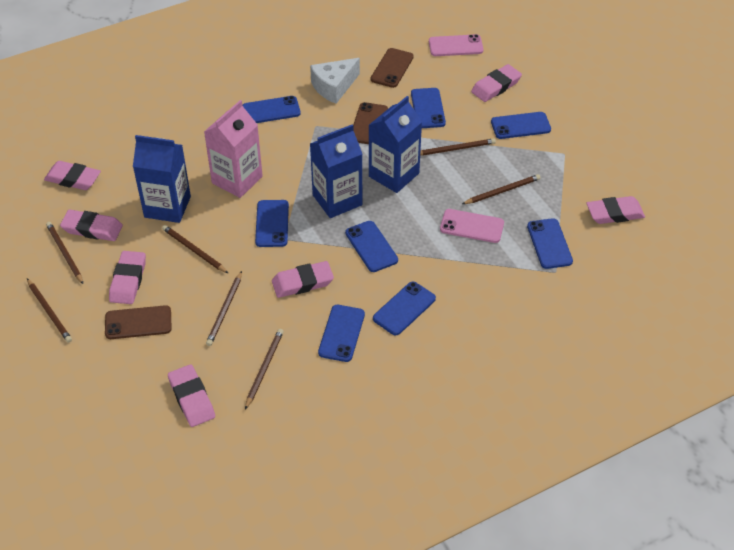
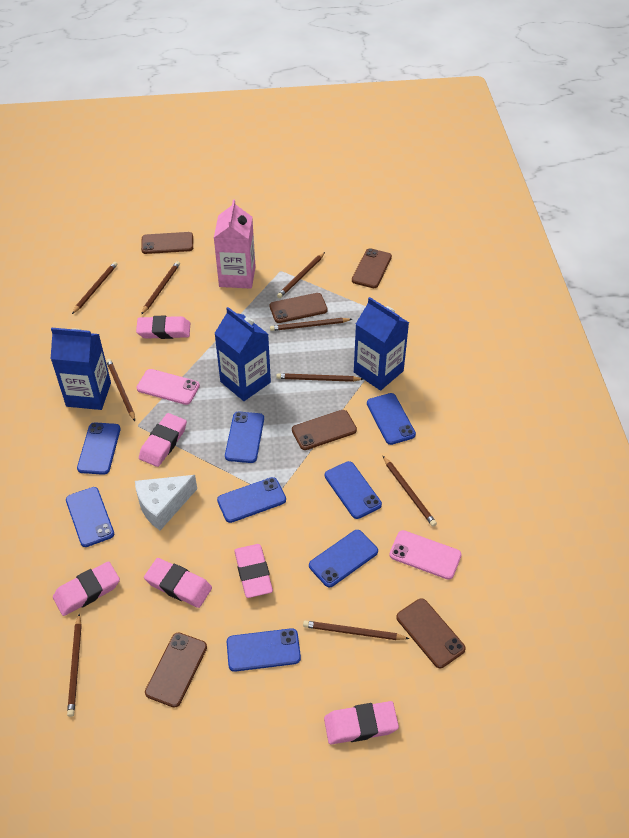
brown pencil: 7 -> 9
brown phone: 3 -> 6
pink eraser: 7 -> 6

